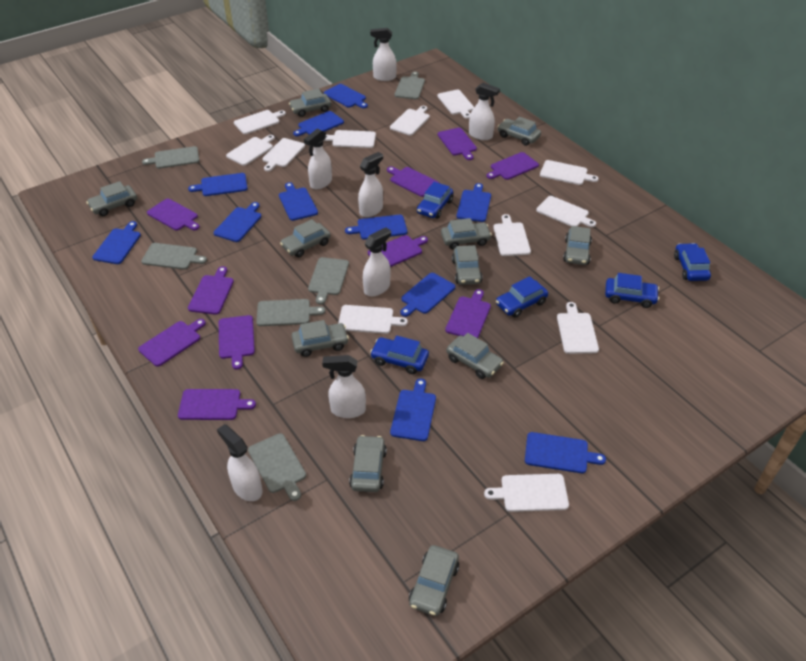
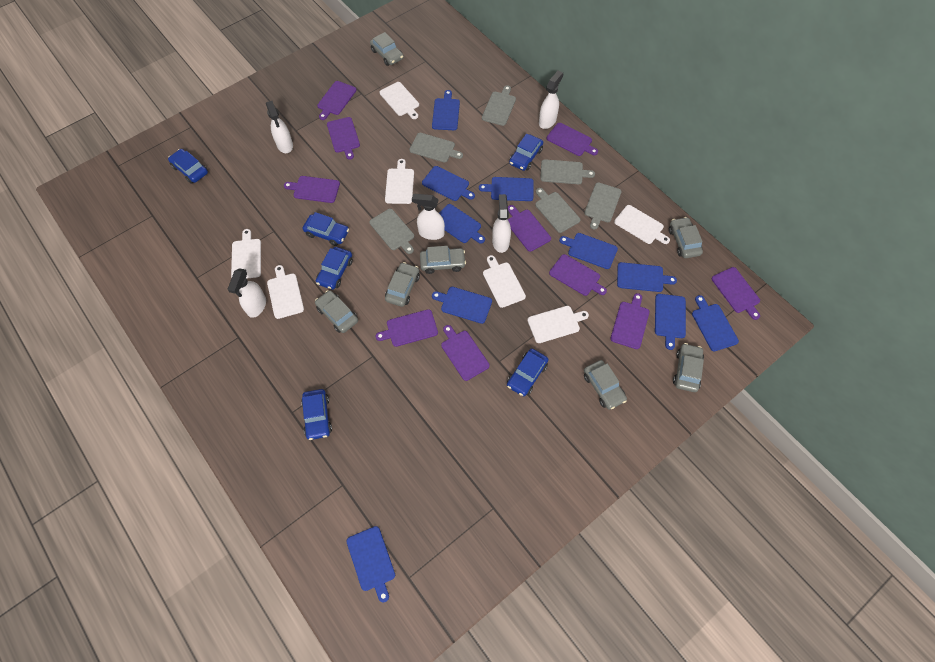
blue car: 5 -> 6
blue cutting board: 11 -> 10
grey car: 11 -> 7
white cutting board: 12 -> 7
white spray bottle: 7 -> 5

